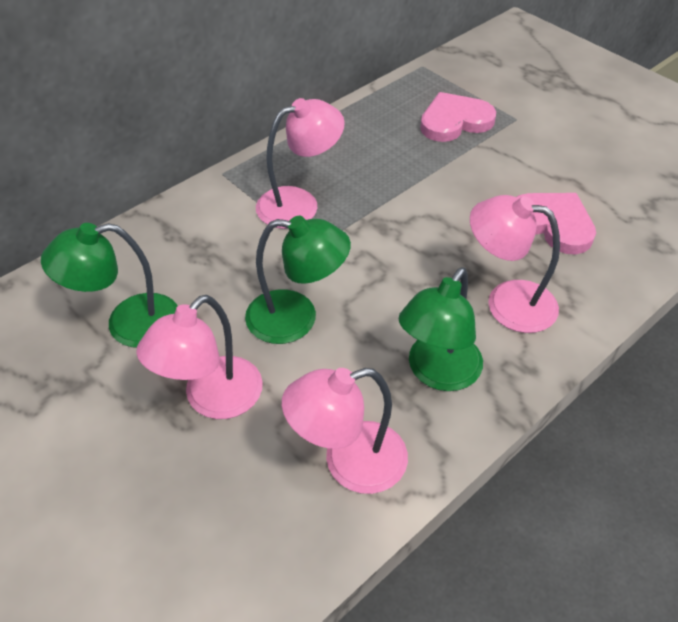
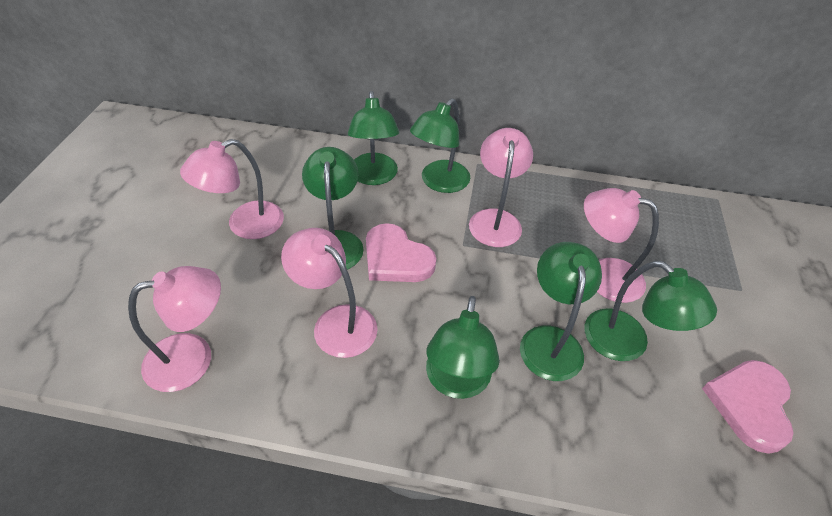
green lamp: 3 -> 6
pink lamp: 4 -> 5

